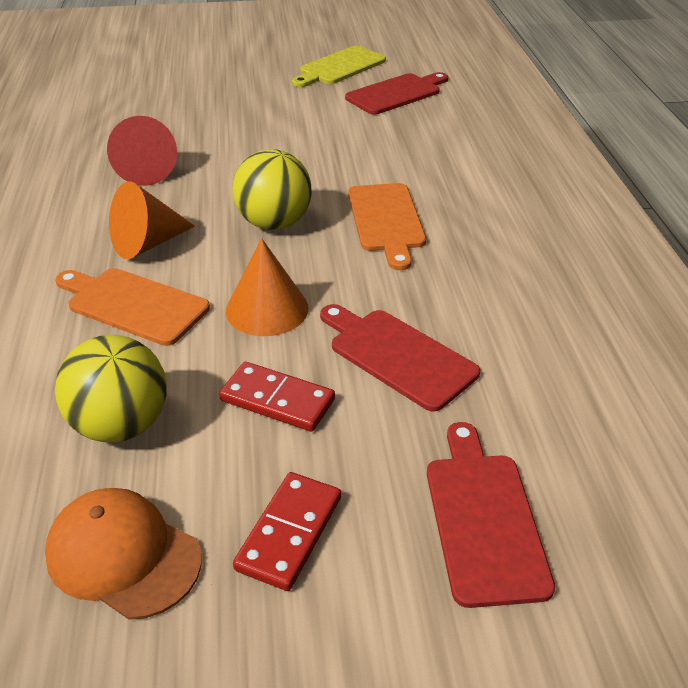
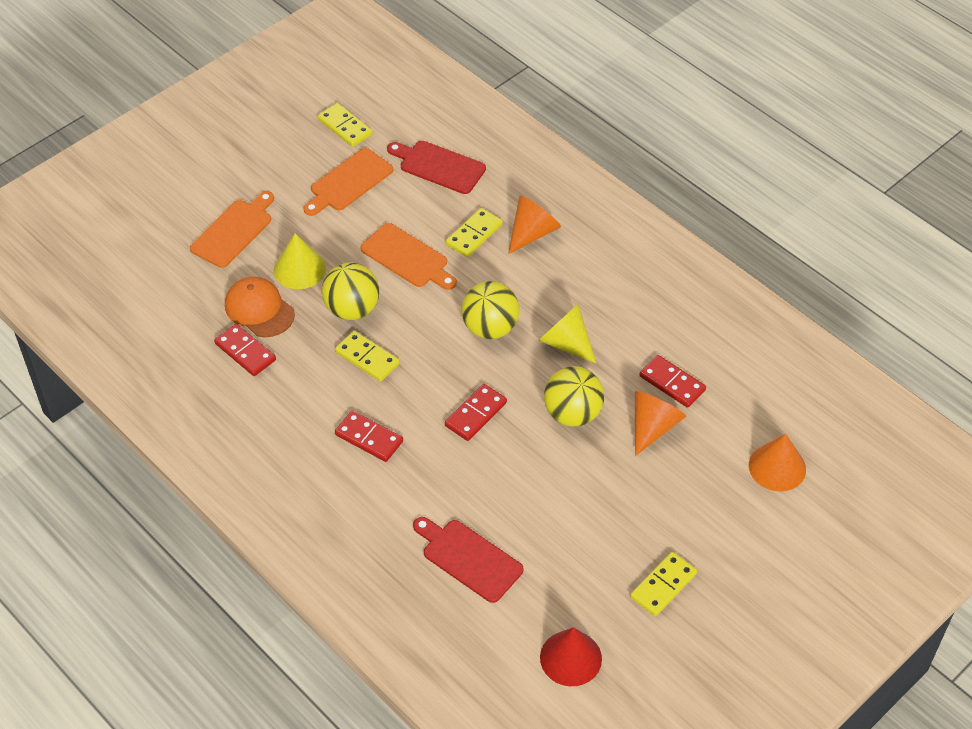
orange cone: 2 -> 3
orange cutting board: 2 -> 3
red cutting board: 3 -> 2
red domino: 2 -> 4
yellow ball: 2 -> 3
yellow cone: 0 -> 2
yellow cutting board: 1 -> 0
yellow domino: 0 -> 4

